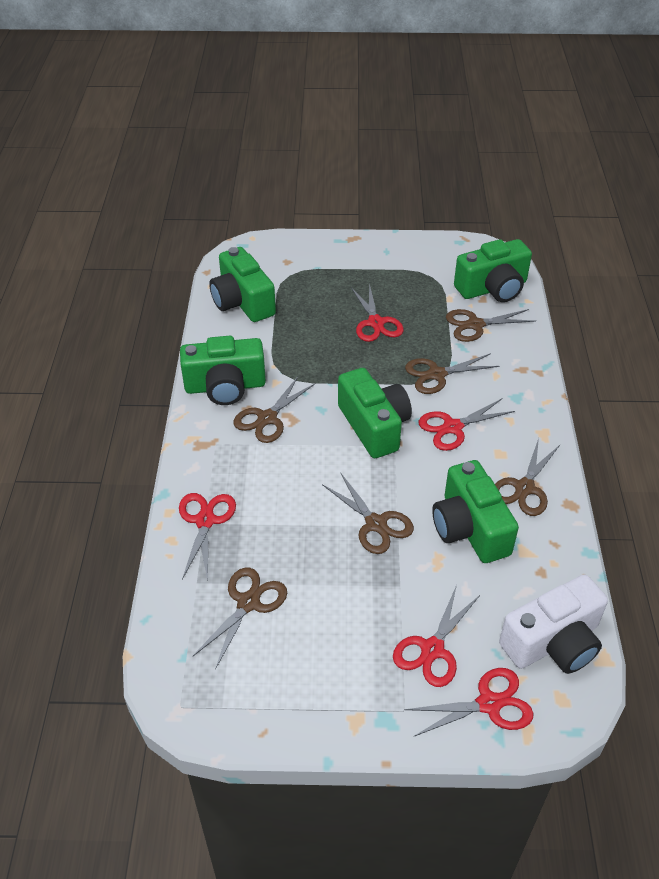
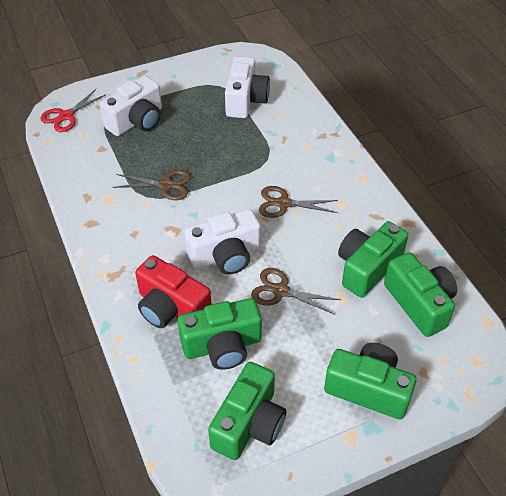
brown scissors: 6 -> 3
red camera: 0 -> 1
red scissors: 5 -> 1
white camera: 1 -> 3

